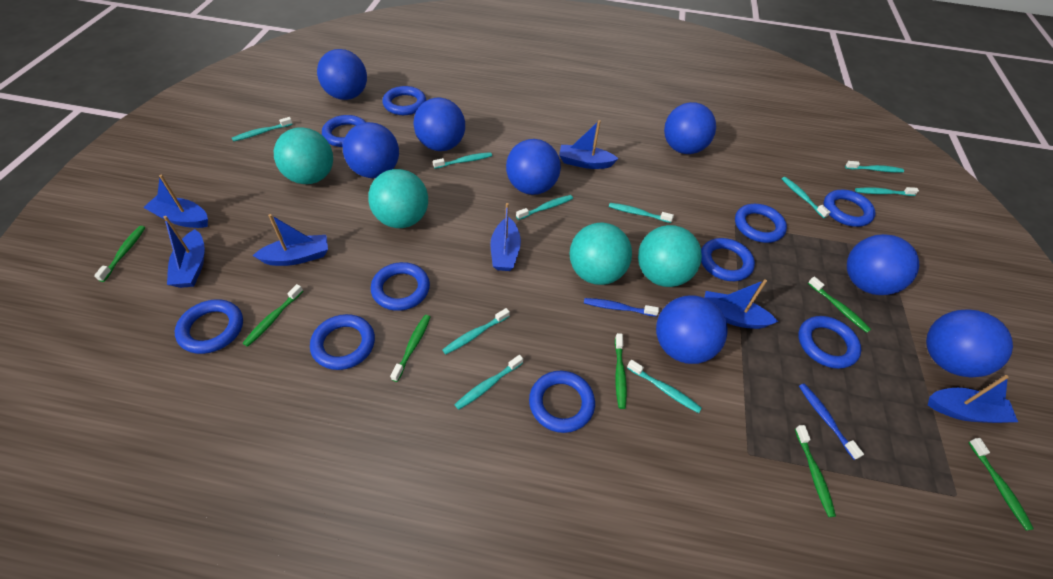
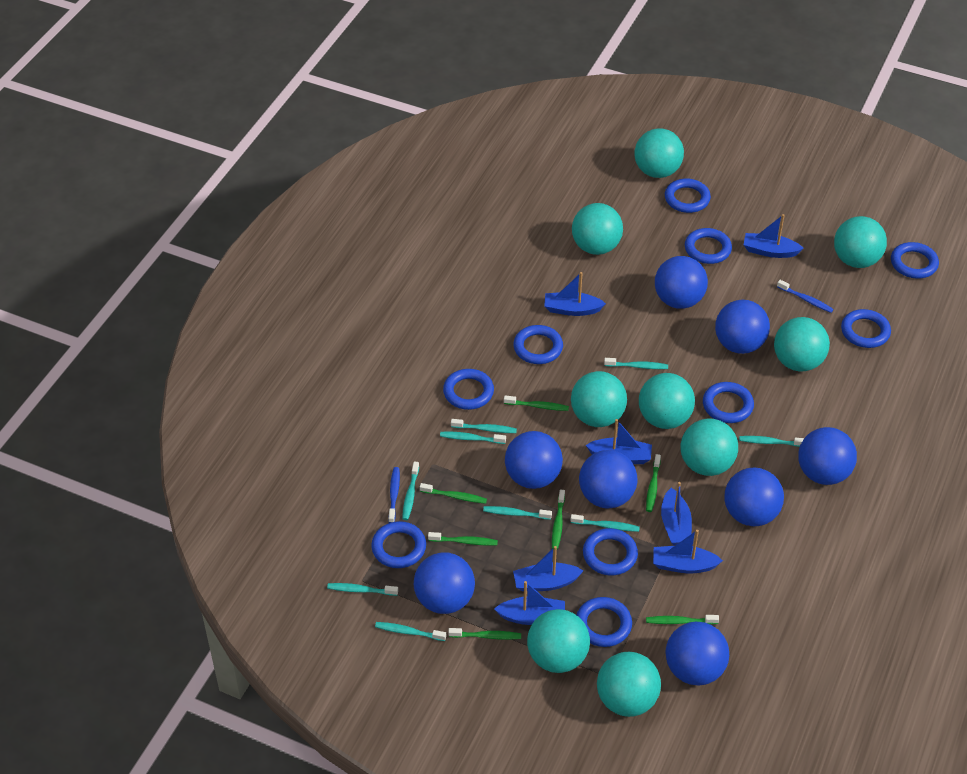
turquoise ball: 4 -> 9
turquoise toothbrush: 10 -> 9

